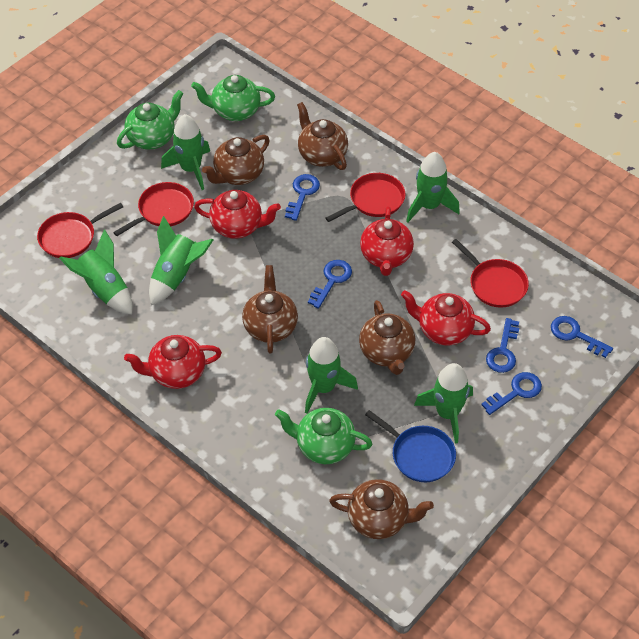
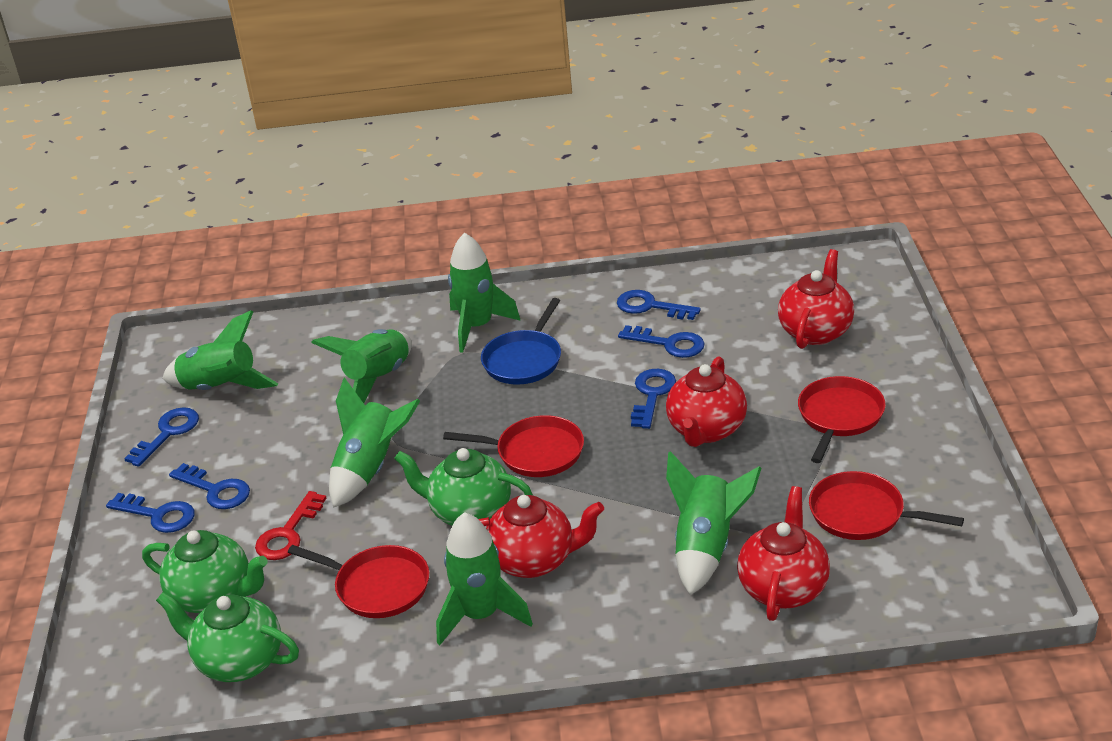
blue key: 5 -> 6
brown teapot: 5 -> 0
red key: 0 -> 1

